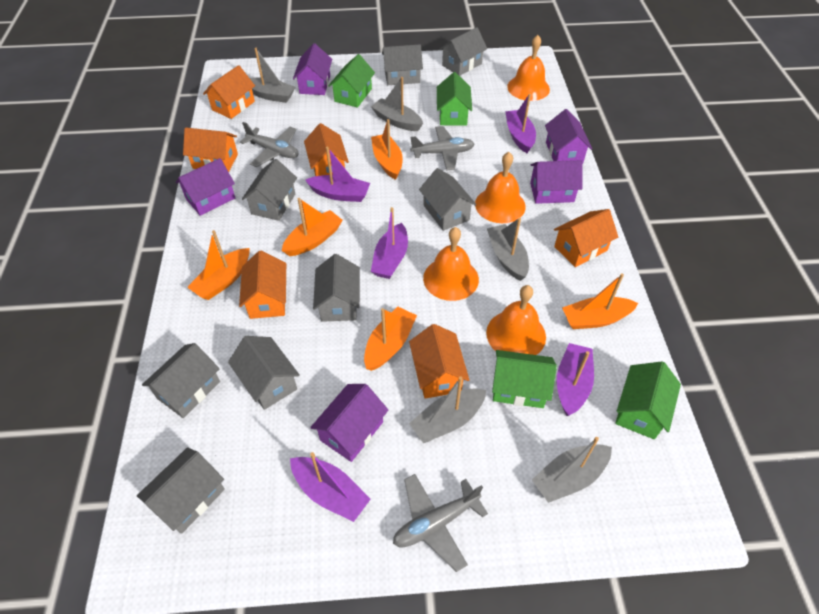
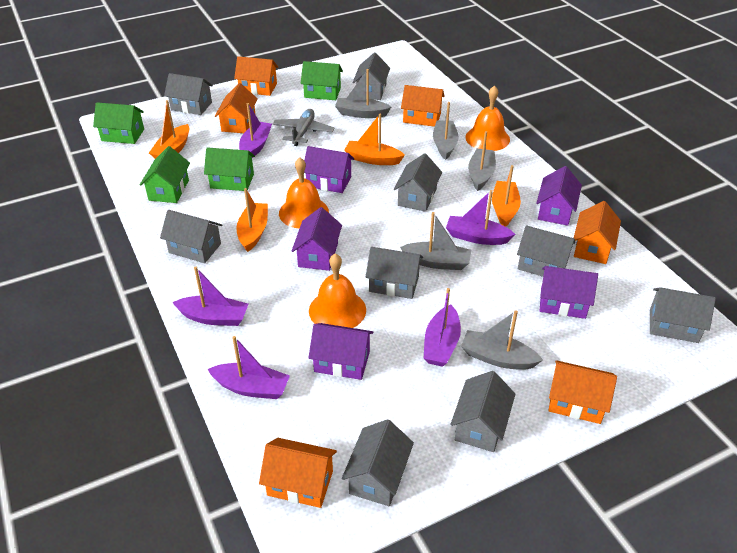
grey house: 8 -> 9
grey plane: 3 -> 1
orange bell: 4 -> 3
orange boat: 5 -> 4

